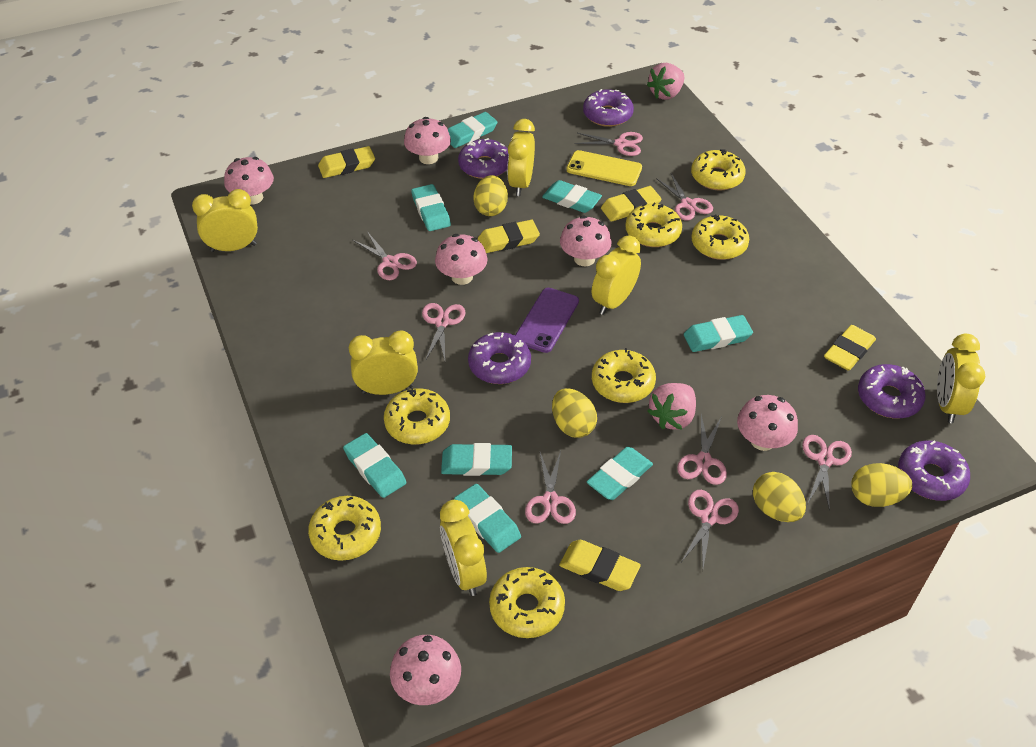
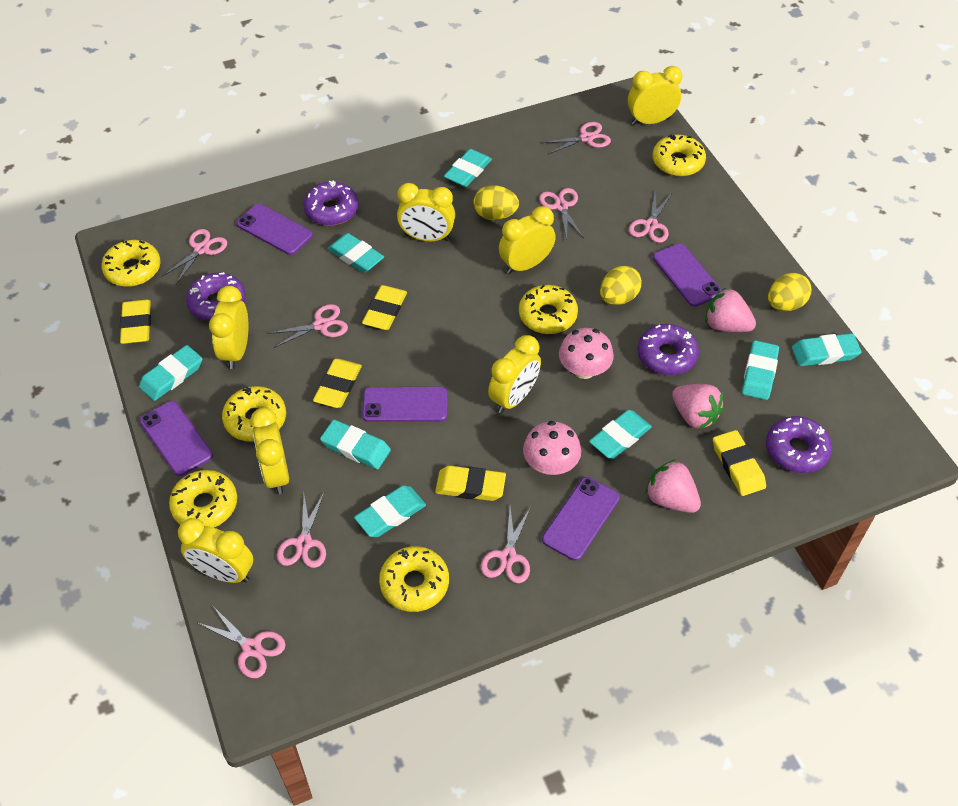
pink mushroom: 6 -> 2
pink strawberry: 2 -> 3
purple donut: 5 -> 4
purple phone: 1 -> 5
yellow clock: 6 -> 7
yellow donut: 7 -> 6
yellow egg: 4 -> 3
yellow phone: 1 -> 0

